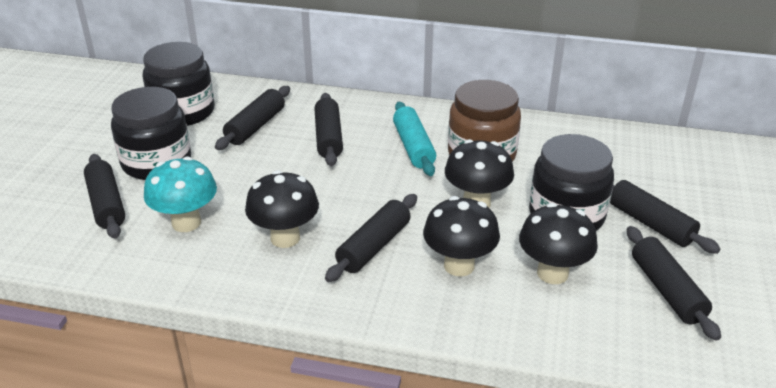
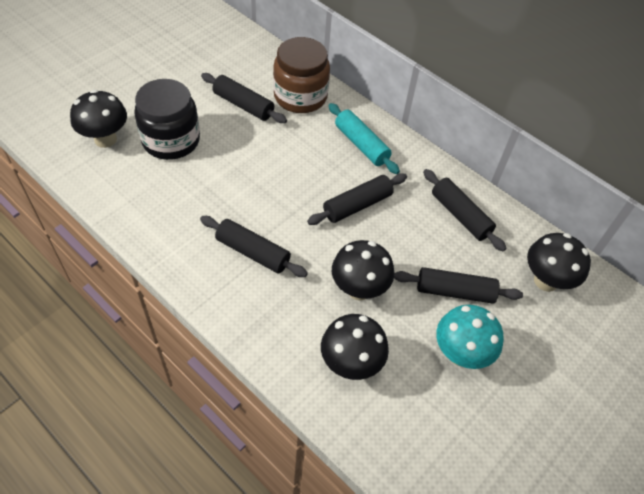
black jar: 3 -> 1
black rolling pin: 6 -> 5

